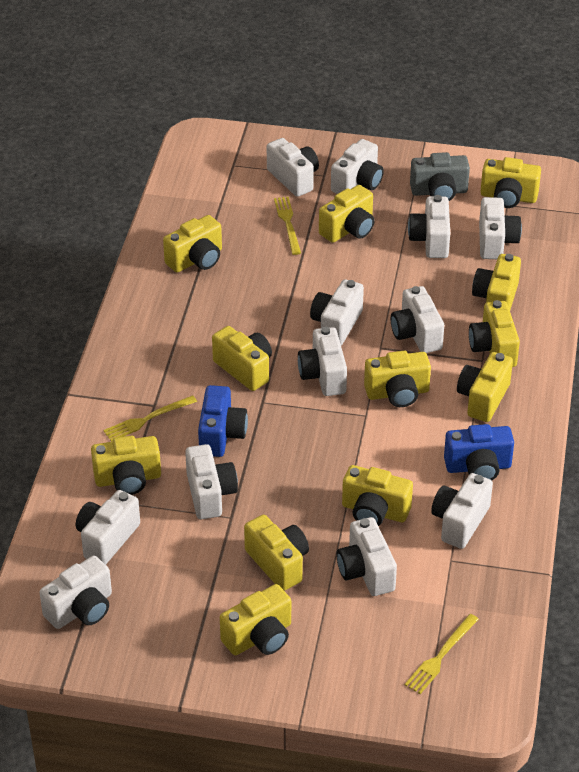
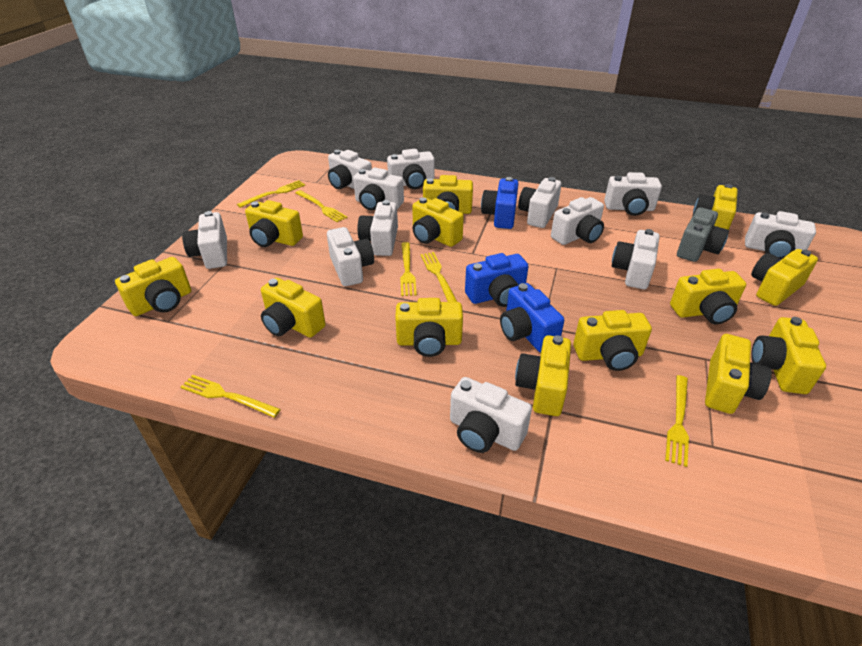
blue camera: 2 -> 3
yellow camera: 12 -> 13
yellow fork: 3 -> 6

